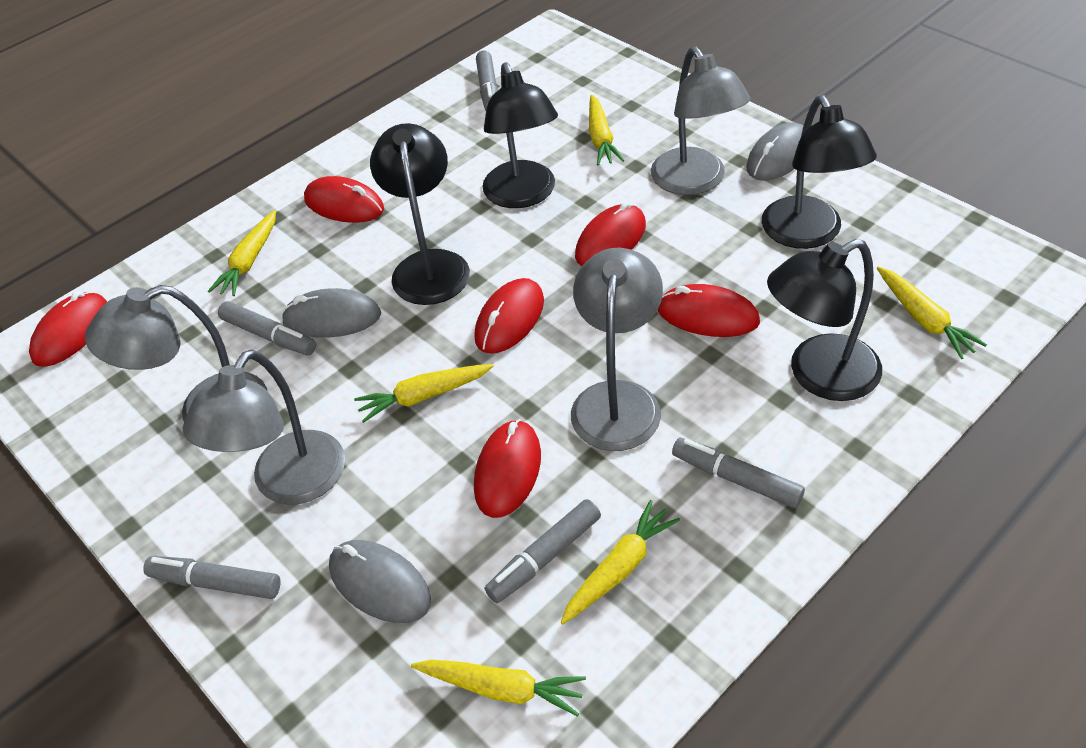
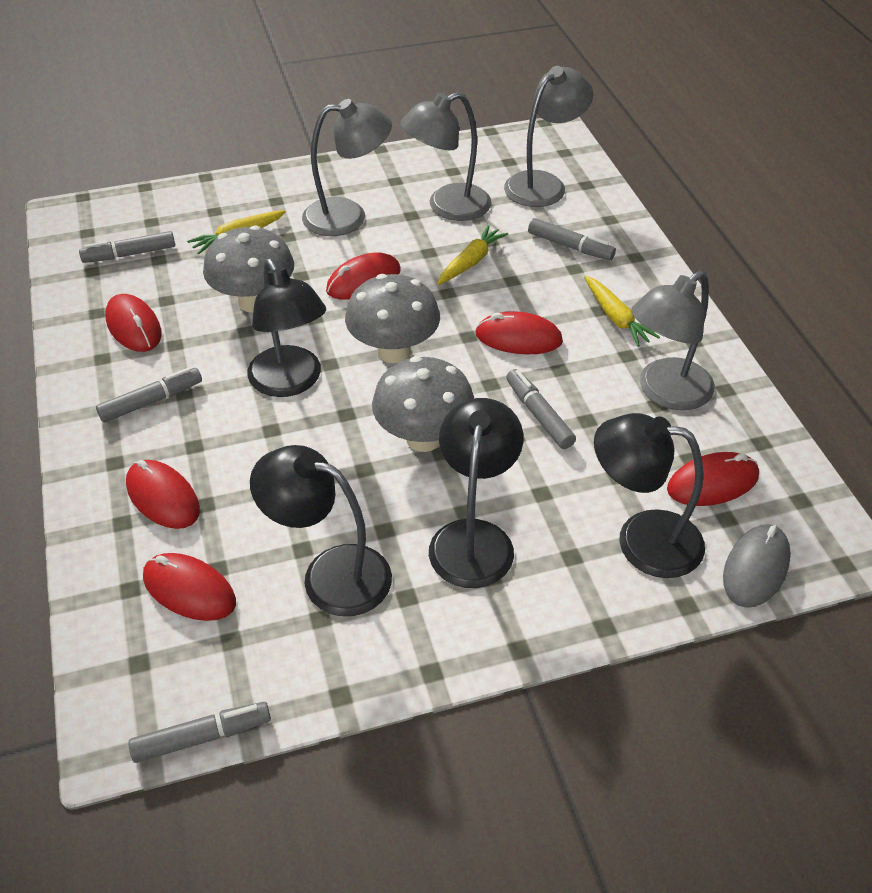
grey mouse: 3 -> 1
grey mushroom: 0 -> 3
yellow carrot: 6 -> 3

